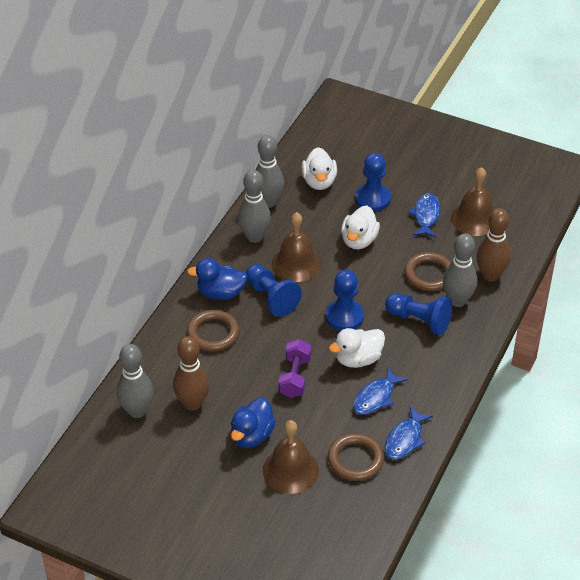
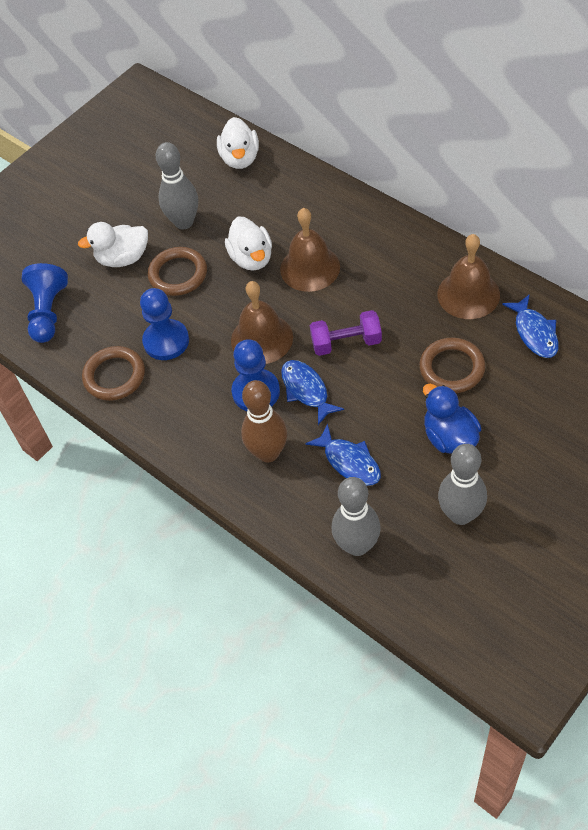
blue duck: 2 -> 1
blue pawn: 4 -> 3
brown bowling pin: 2 -> 1
grey bowling pin: 4 -> 3

